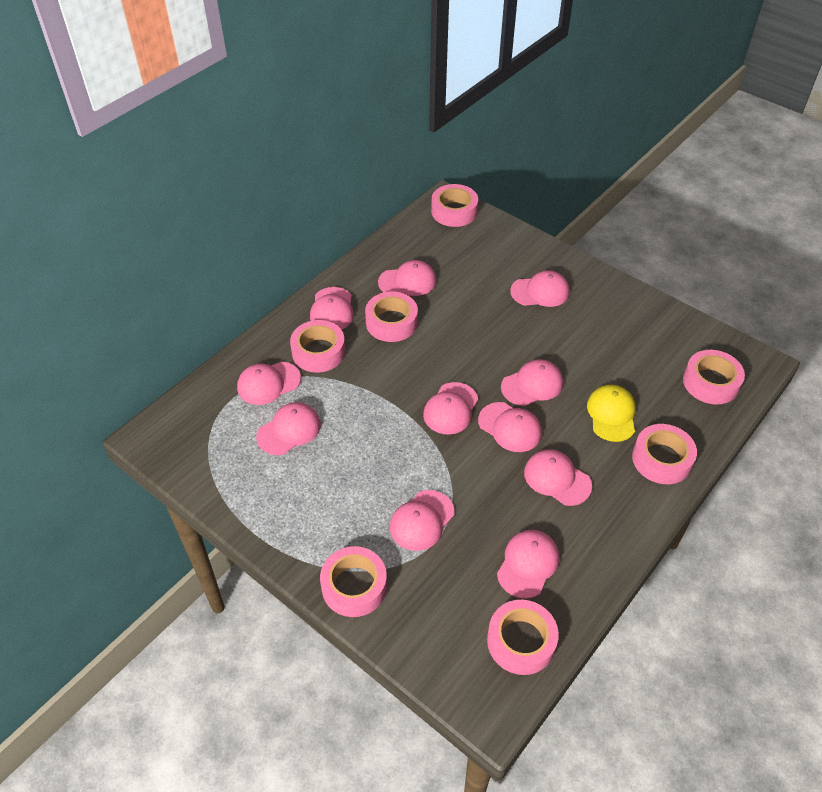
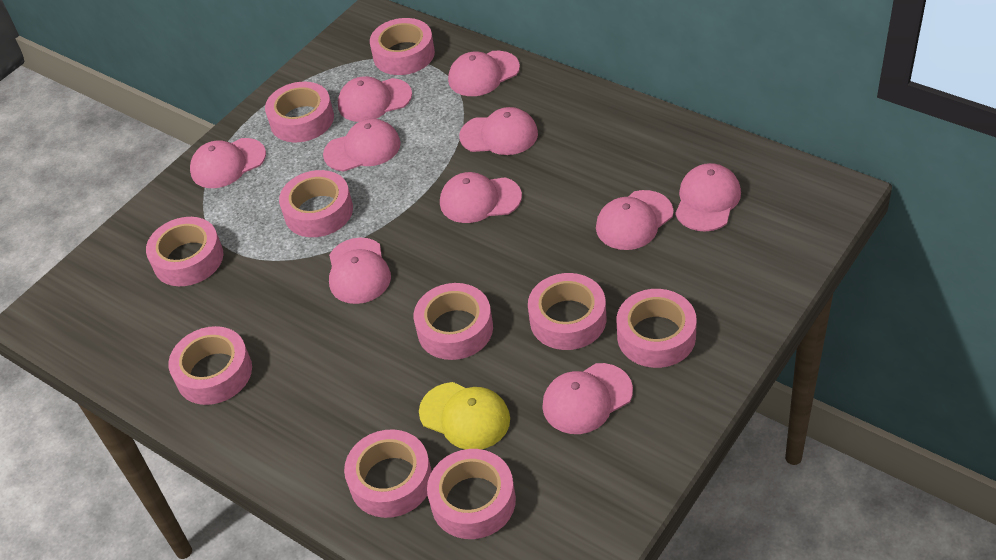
pink cap: 11 -> 10
pink tape: 7 -> 10

